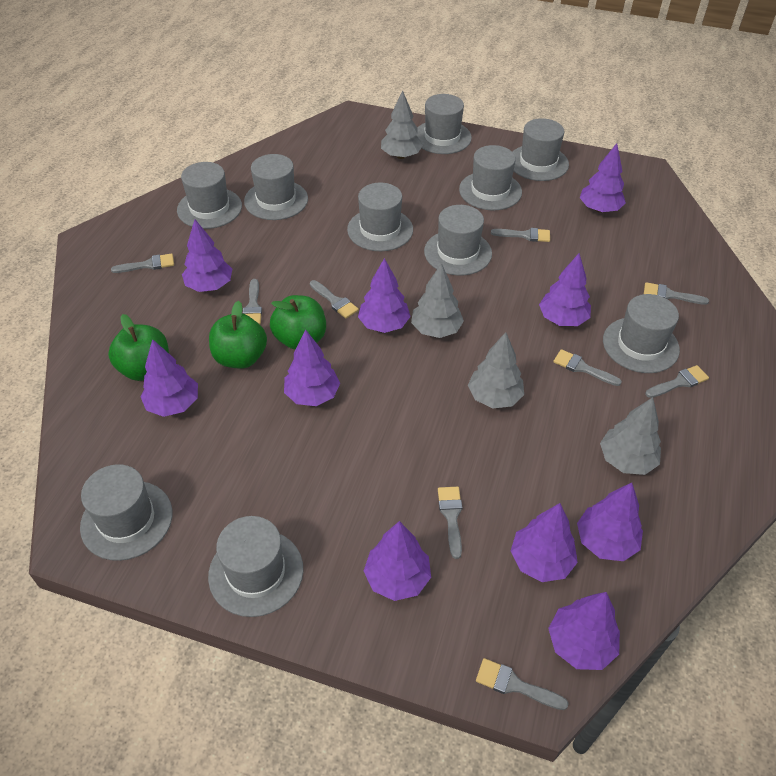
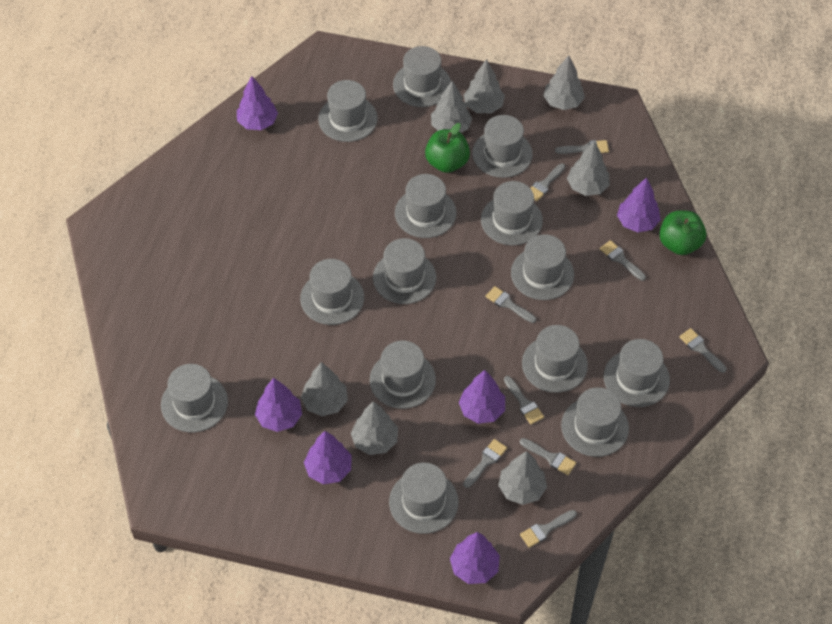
green apple: 3 -> 2
grey hat: 10 -> 14
grey tree: 4 -> 7
purple tree: 10 -> 6

